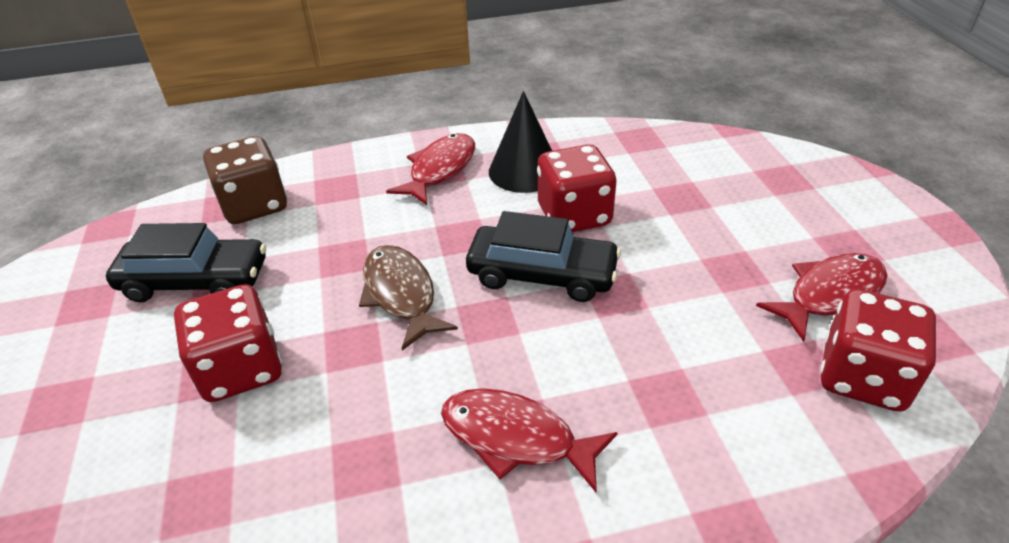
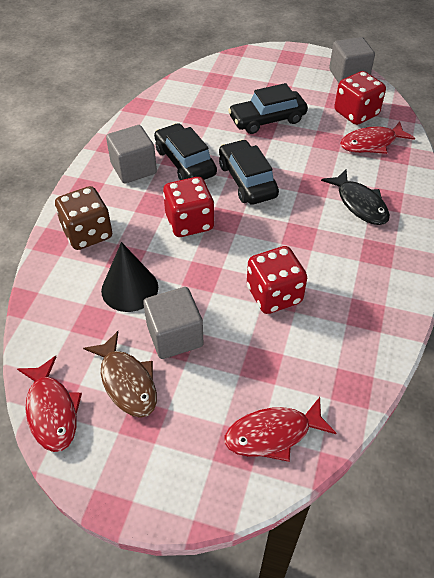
black car: 2 -> 3
black fish: 0 -> 1
grey cube: 0 -> 3

